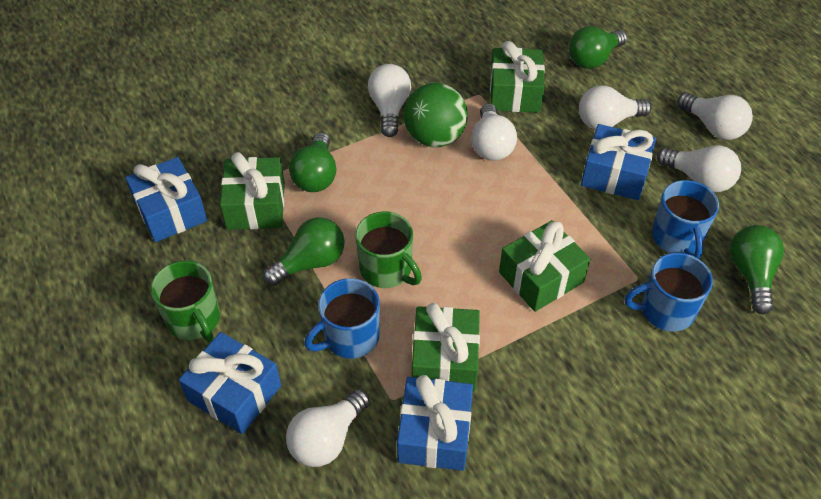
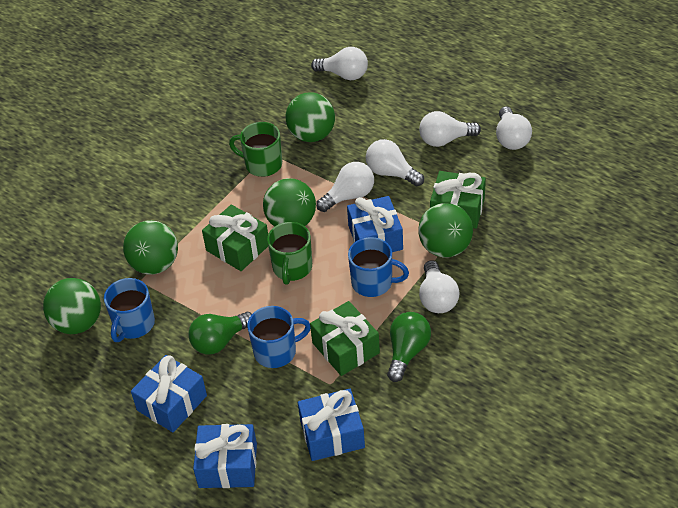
green ball: 1 -> 5
green gift: 4 -> 3
green light bulb: 4 -> 2

